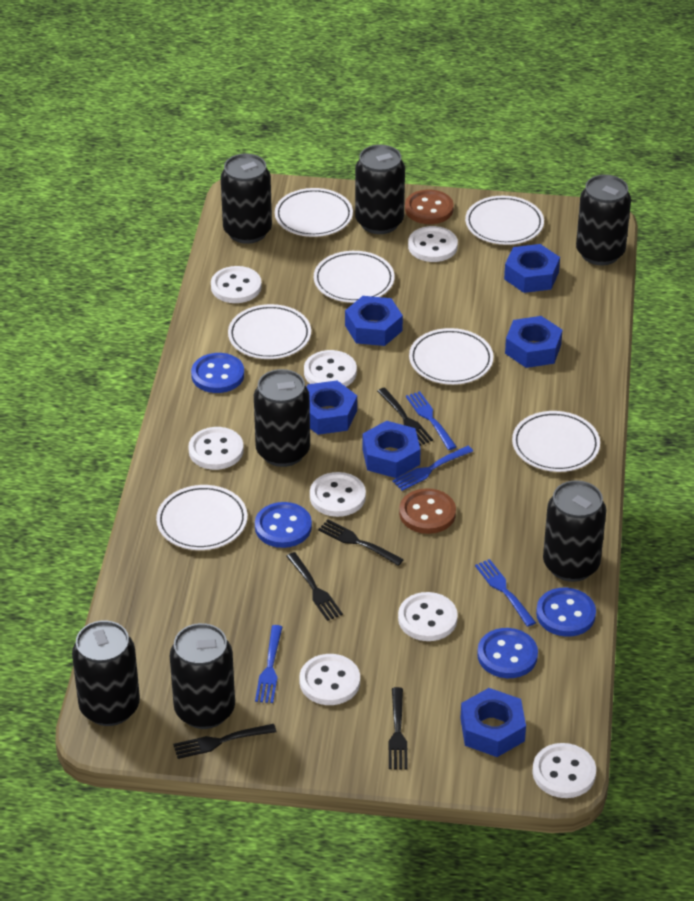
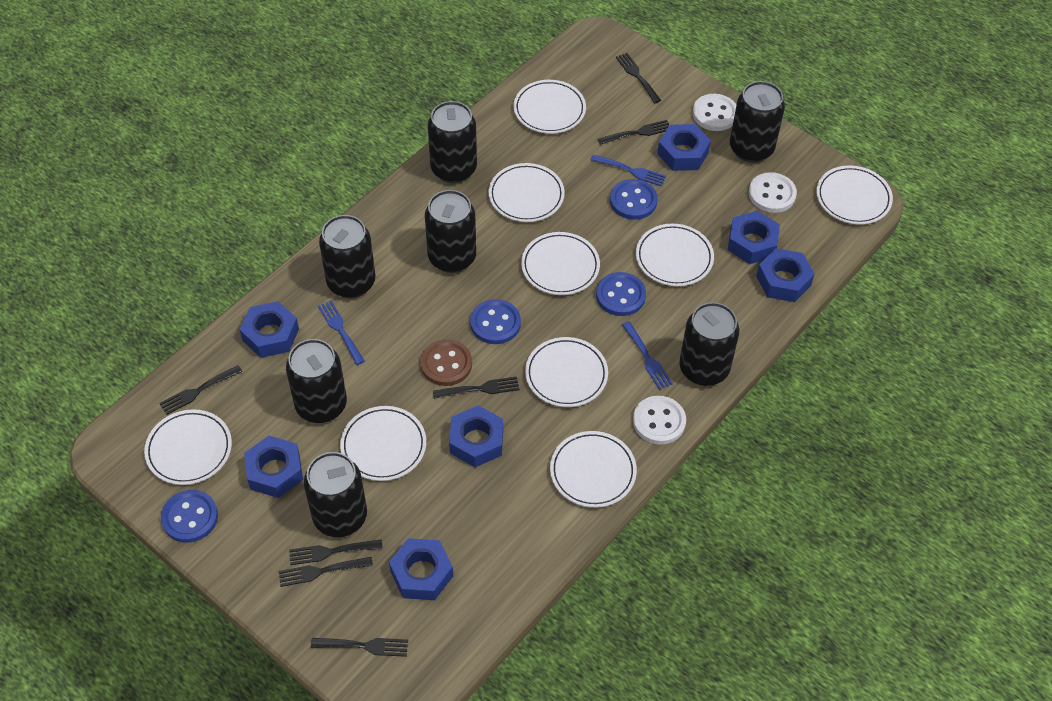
black fork: 5 -> 7
blue fork: 4 -> 3
blue nut: 6 -> 7
brown button: 2 -> 1
white button: 8 -> 3
white plate: 7 -> 9

